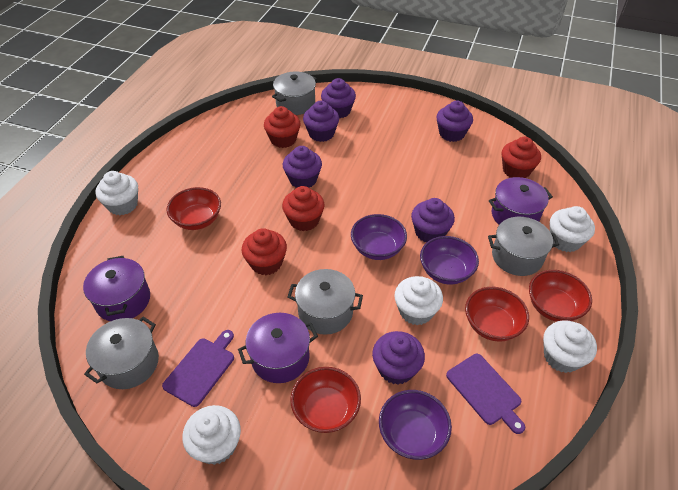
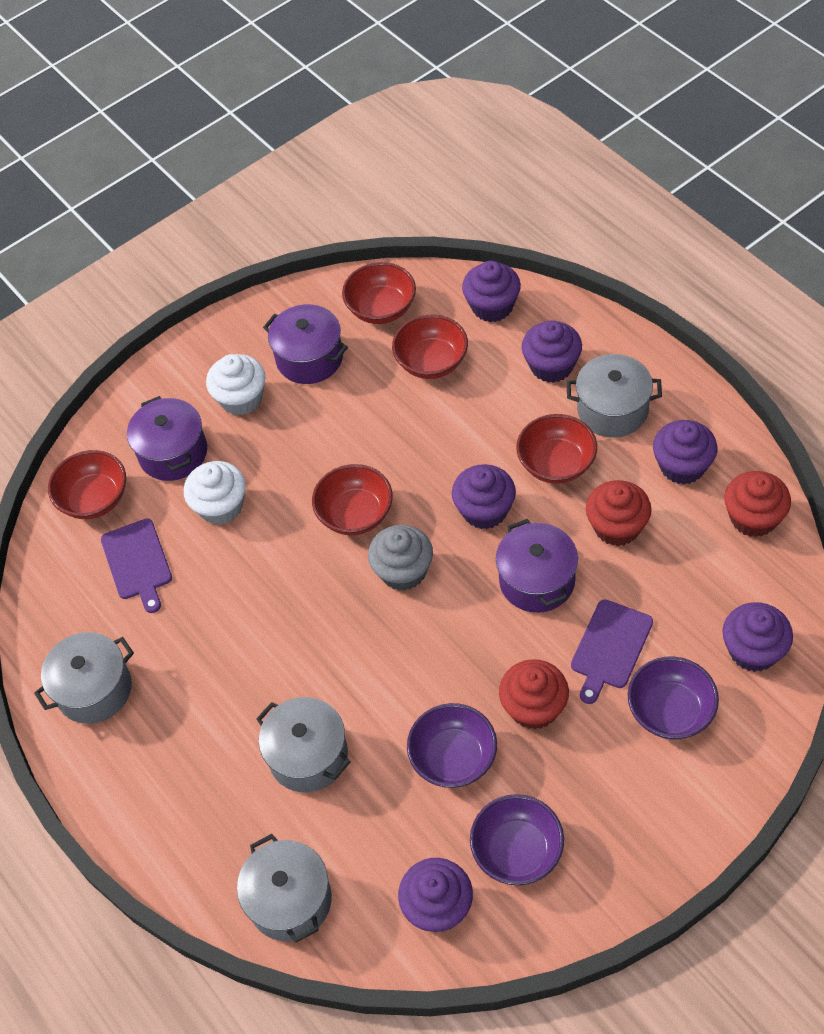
grey cupcake: 0 -> 1
red bowl: 4 -> 5
red cupcake: 4 -> 3
white cupcake: 5 -> 2

